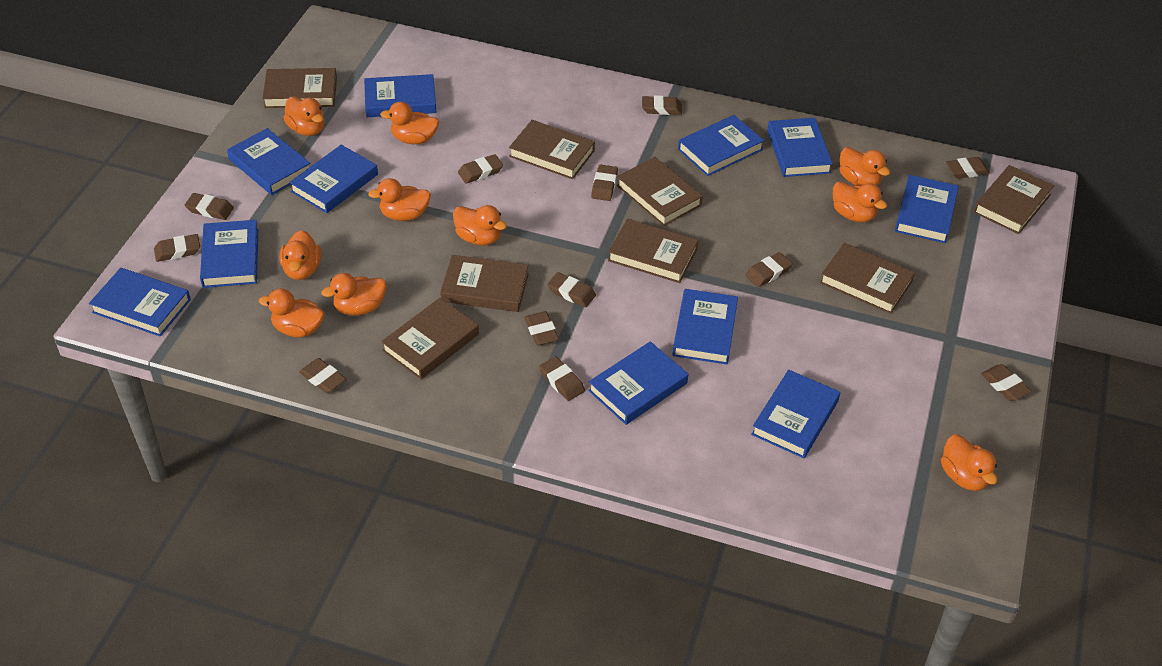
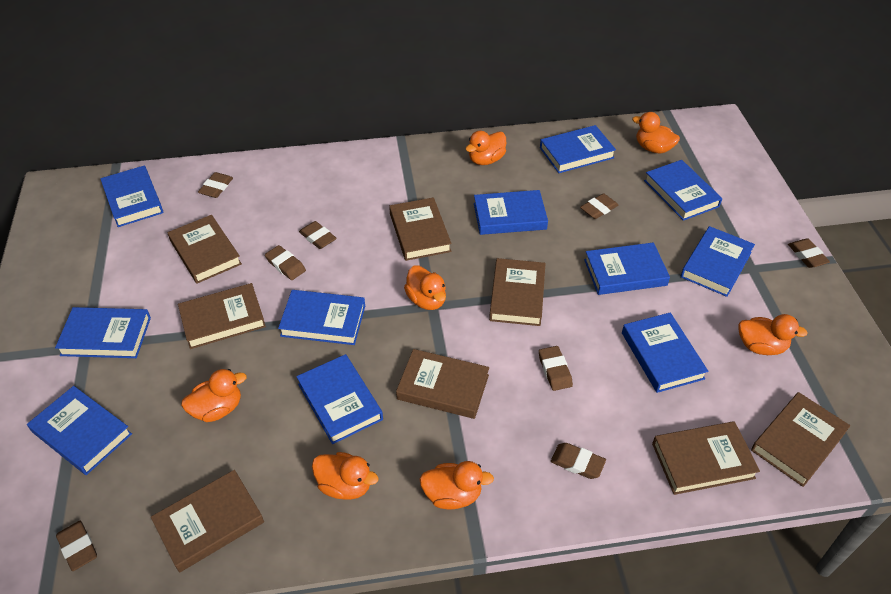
brown eraser: 12 -> 8
orange duck: 10 -> 7

